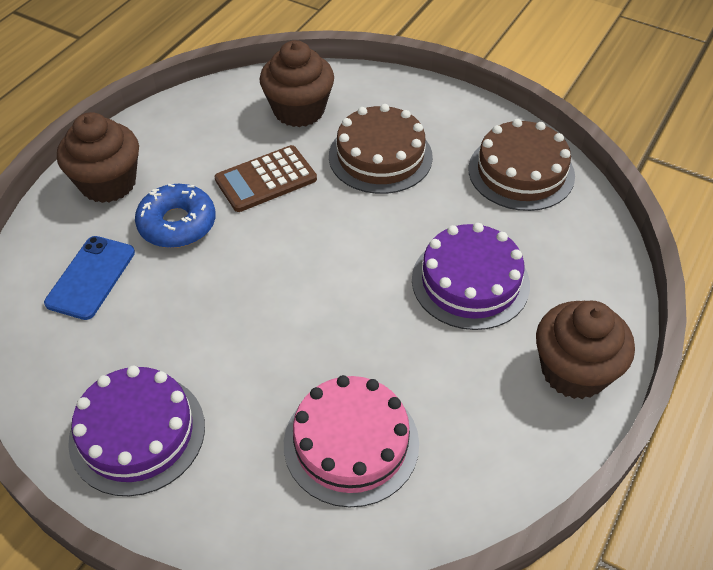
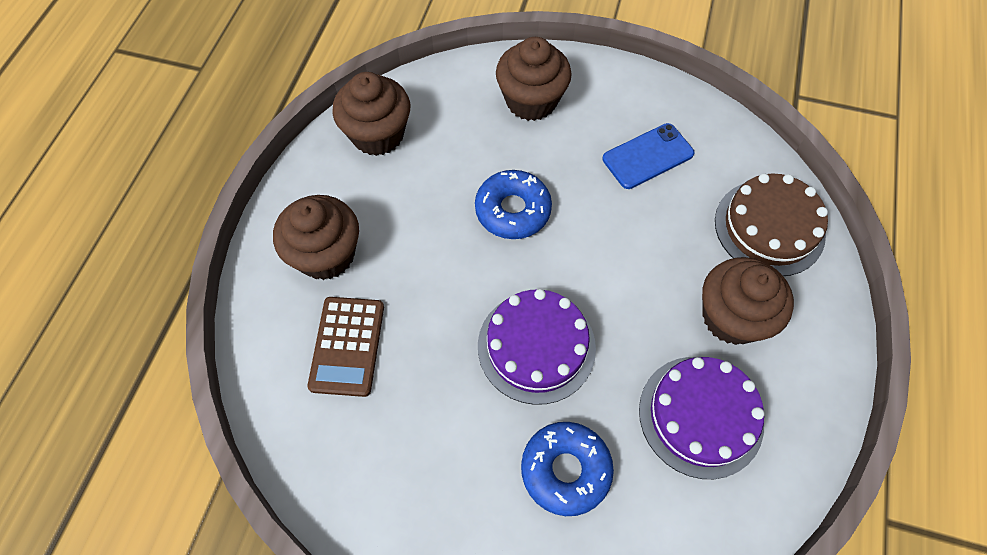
blue donut: 1 -> 2
brown cake: 2 -> 1
brown cupcake: 3 -> 4
pink cake: 1 -> 0

